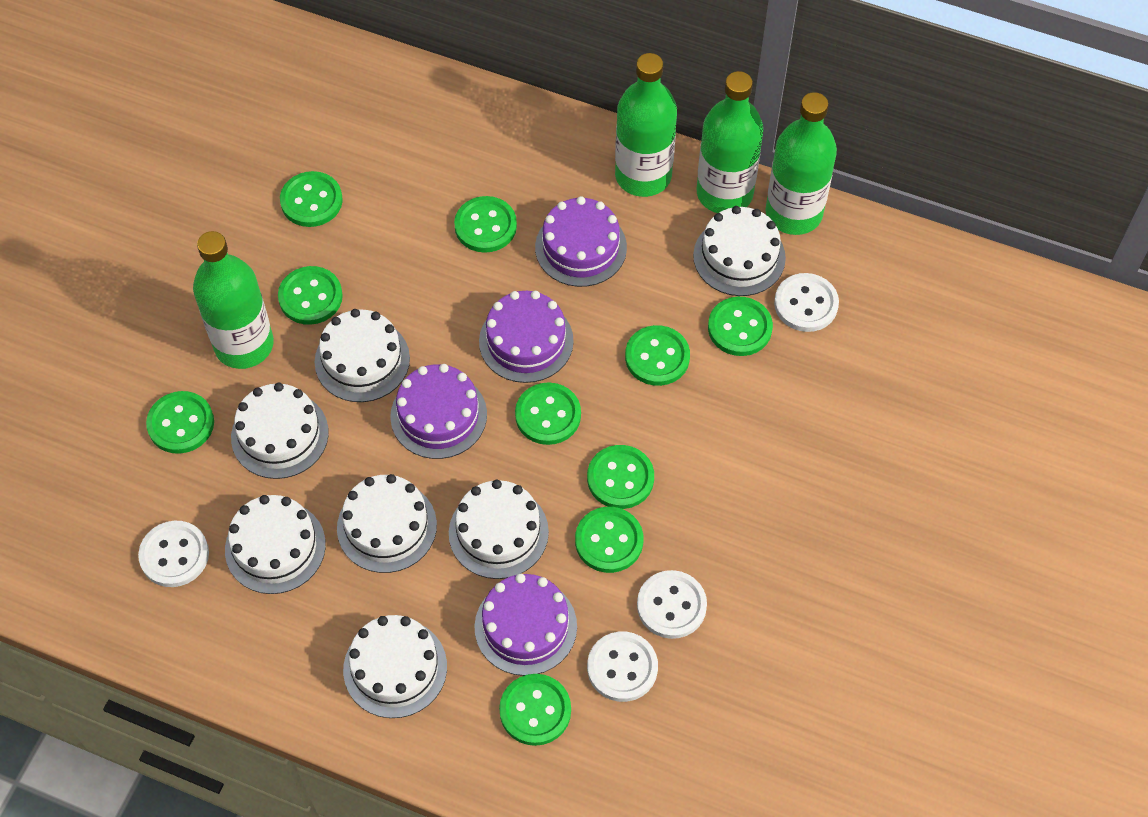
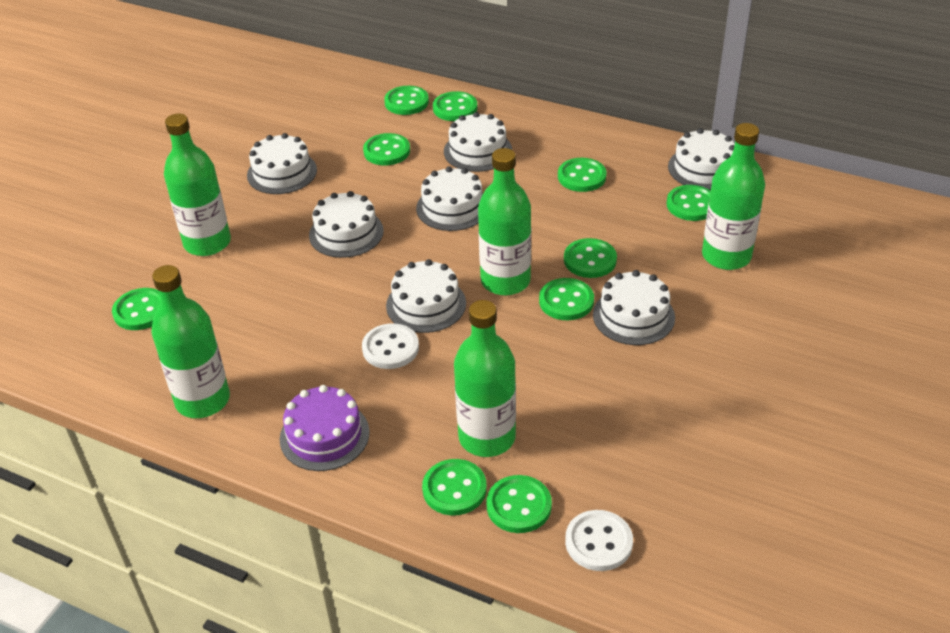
green bottle: 4 -> 5
purple cake: 4 -> 1
white button: 4 -> 2

